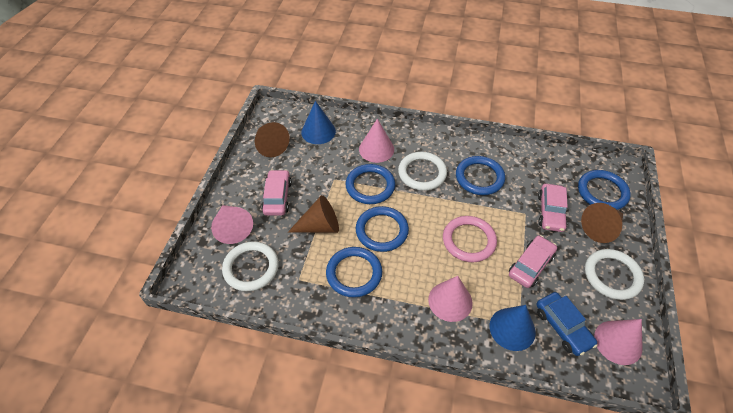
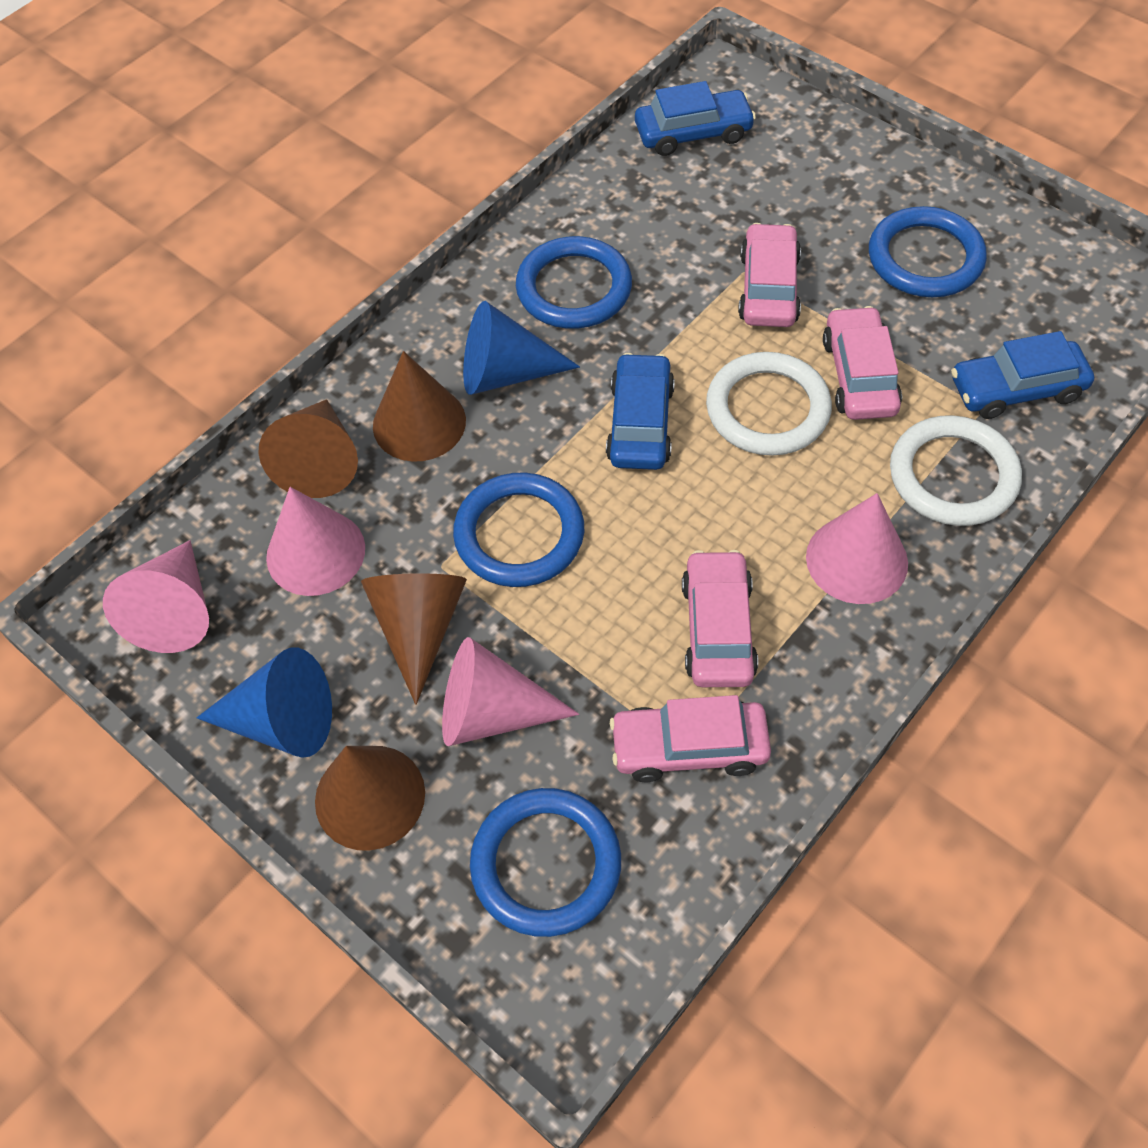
blue car: 1 -> 3
blue ring: 5 -> 4
brown cone: 3 -> 4
pink car: 3 -> 4
pink ring: 1 -> 0
white ring: 3 -> 2

